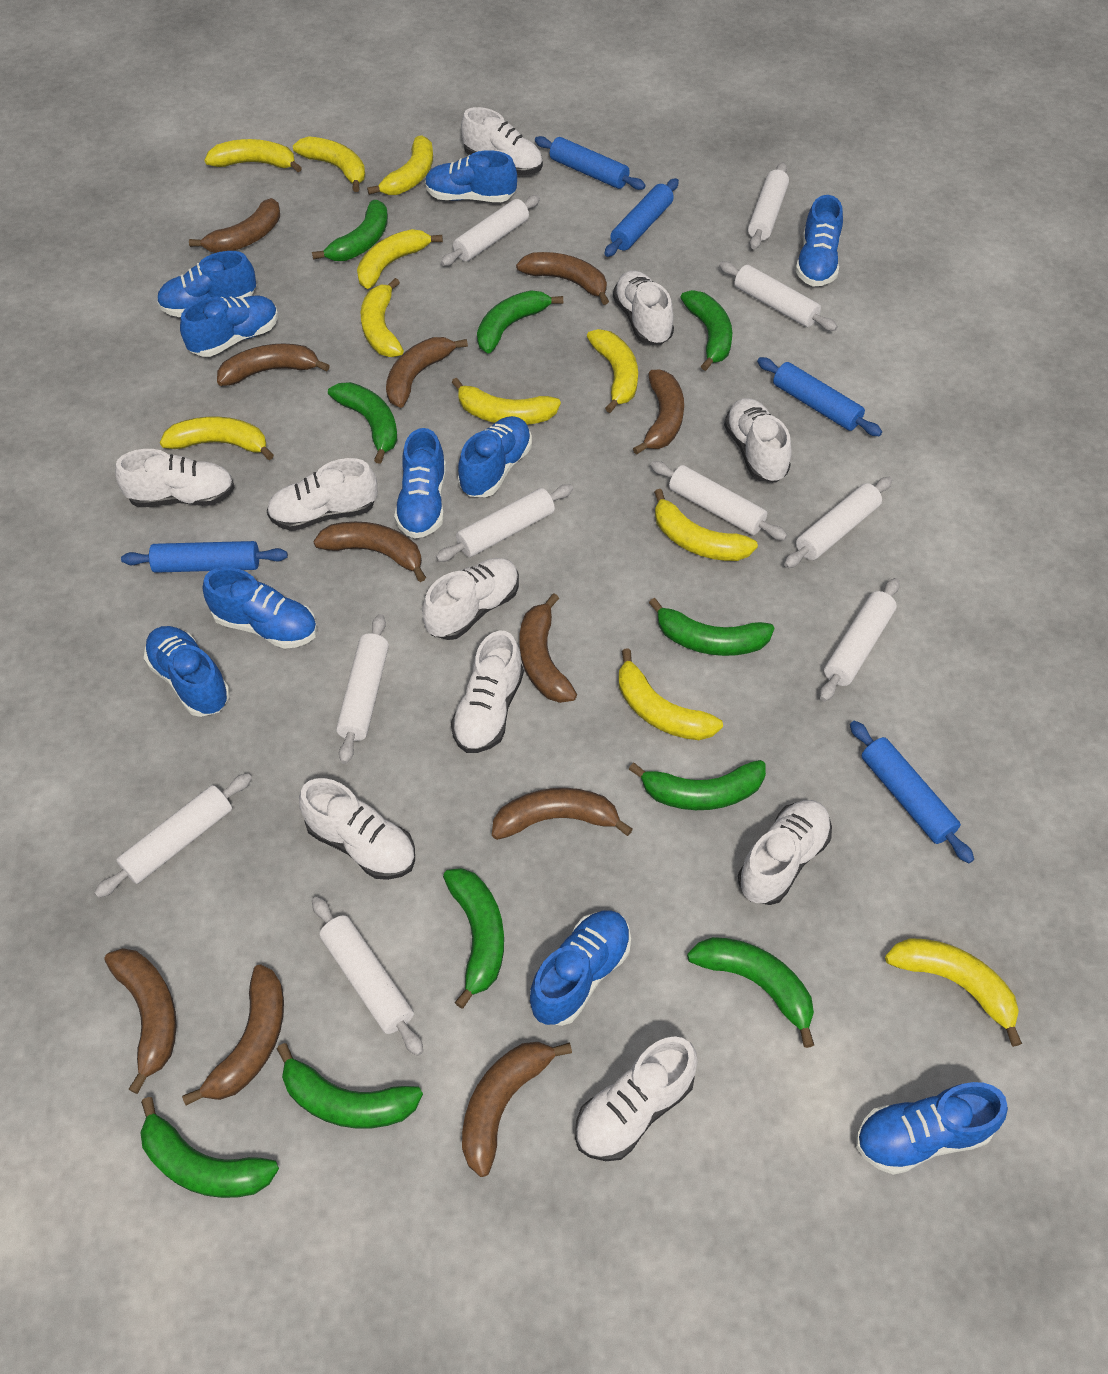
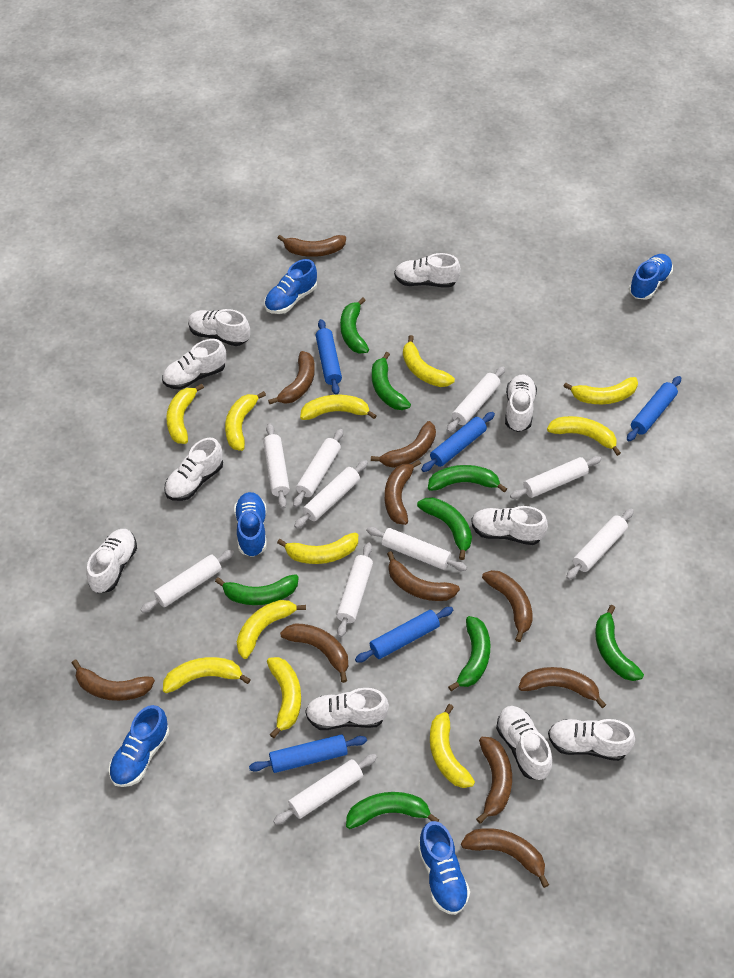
blue shoe: 10 -> 5
green banana: 10 -> 8

